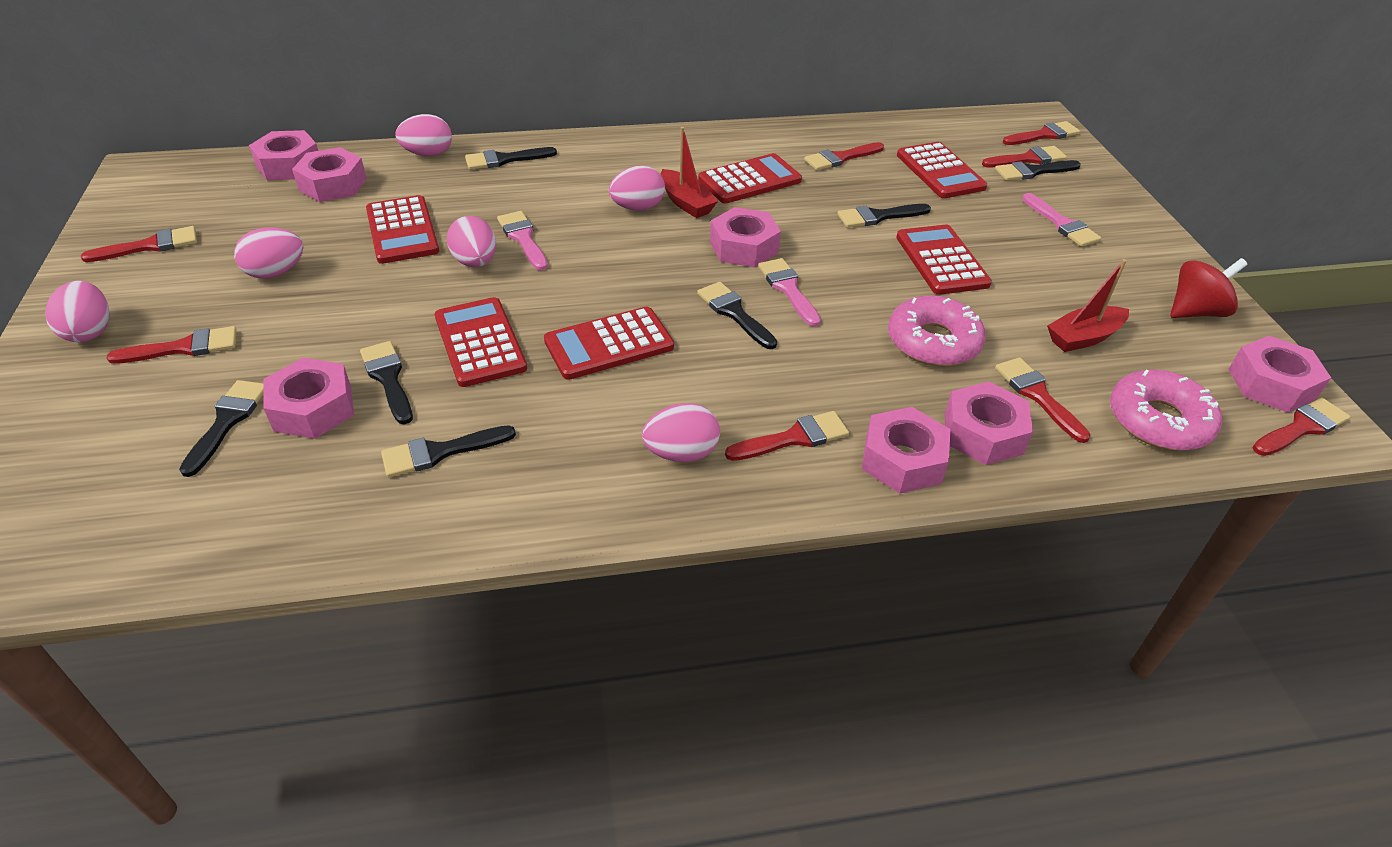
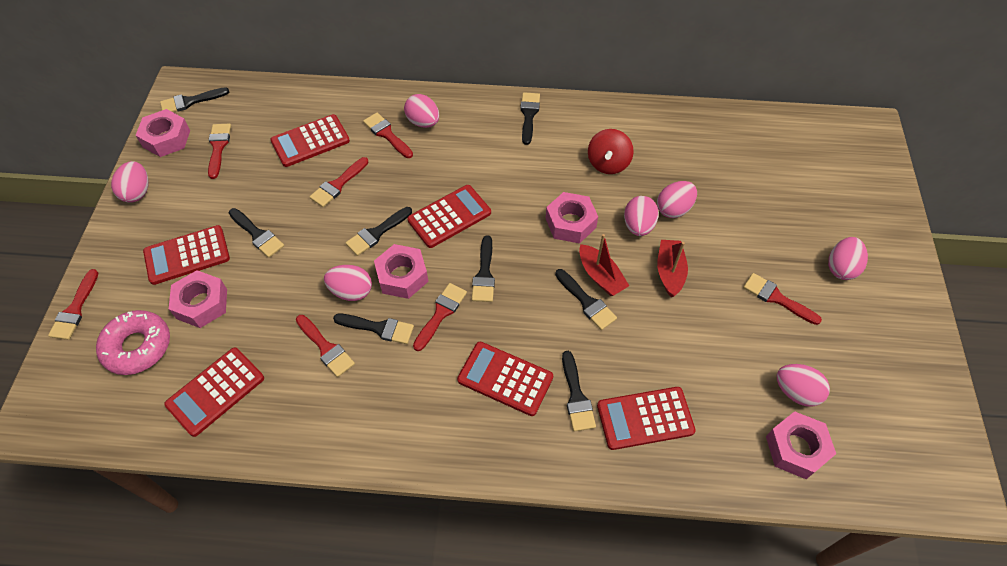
black brush: 7 -> 8
pink brush: 3 -> 0
pink donut: 2 -> 1
pink egg: 6 -> 7
pink nut: 7 -> 5
red brush: 8 -> 7

